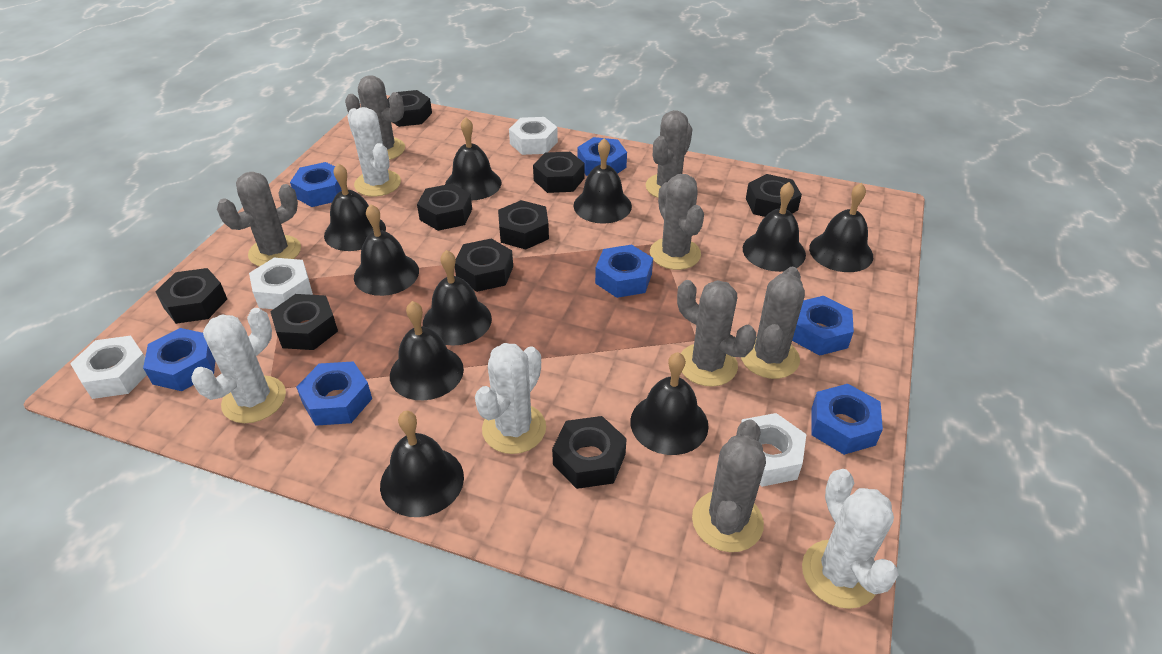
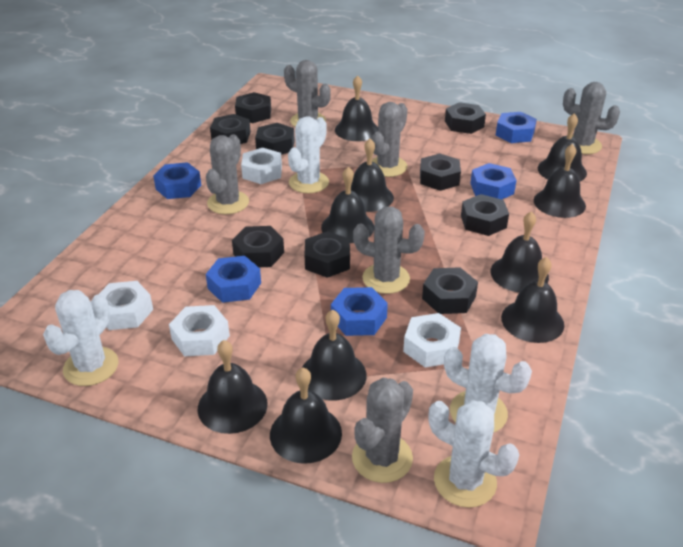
blue nut: 7 -> 5
grey cactus: 7 -> 6

